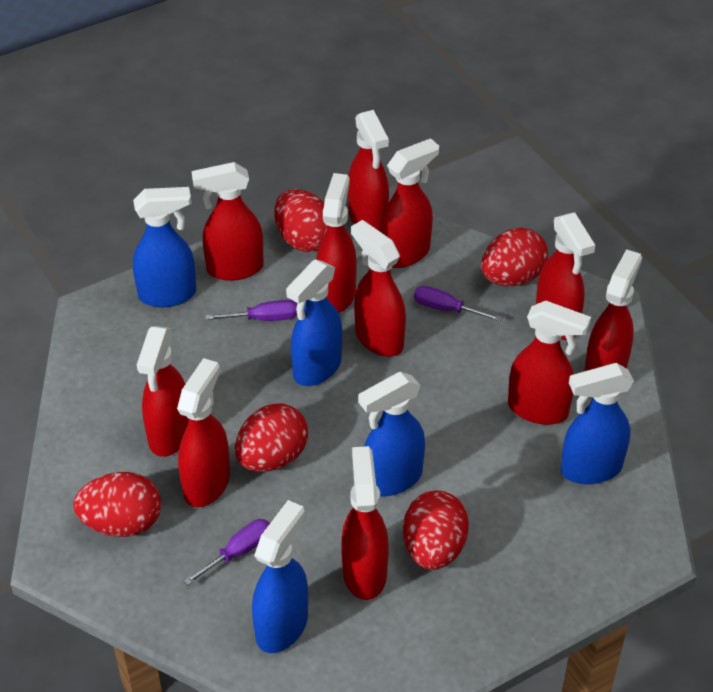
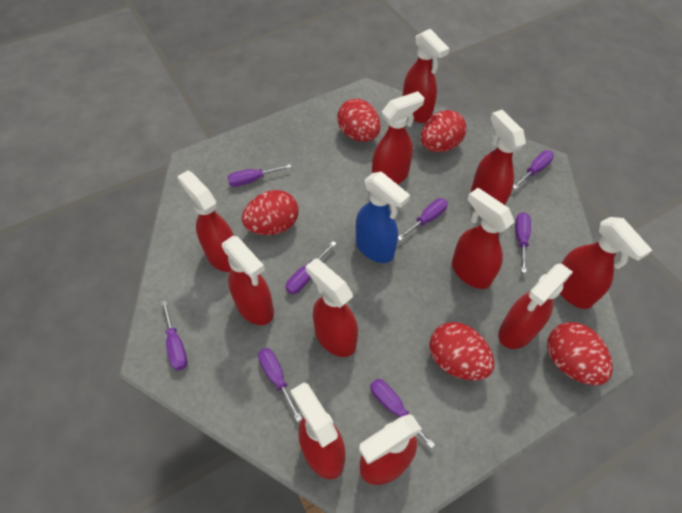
blue spray bottle: 5 -> 1
purple screwdriver: 3 -> 8

